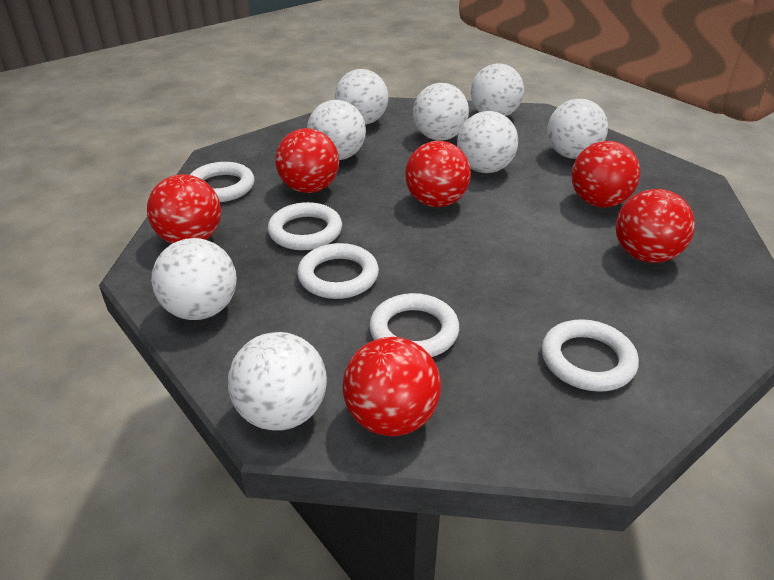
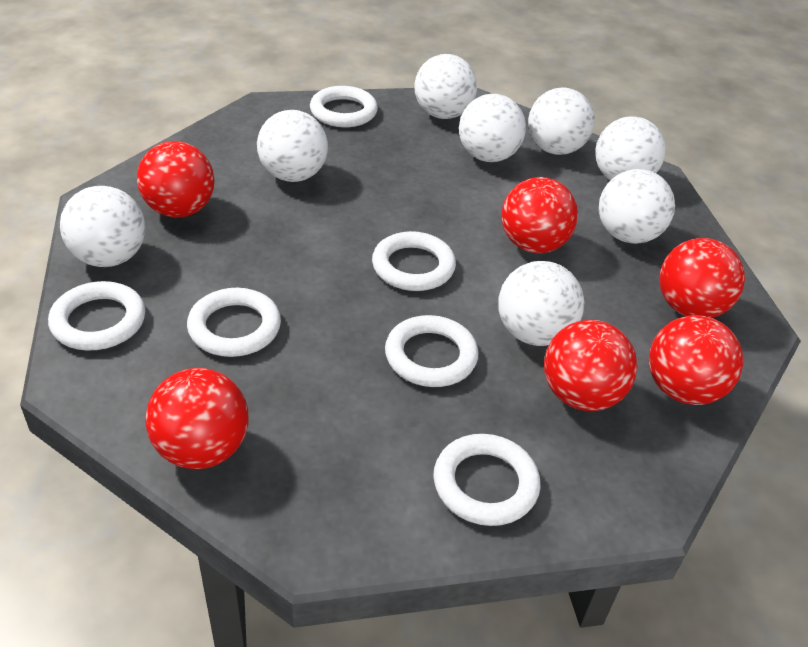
white ring: 5 -> 6

